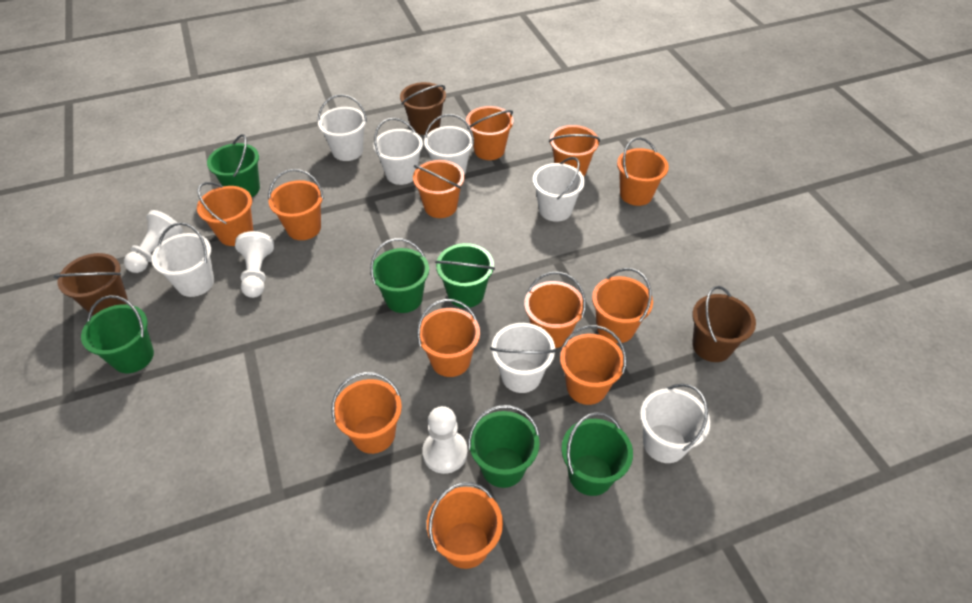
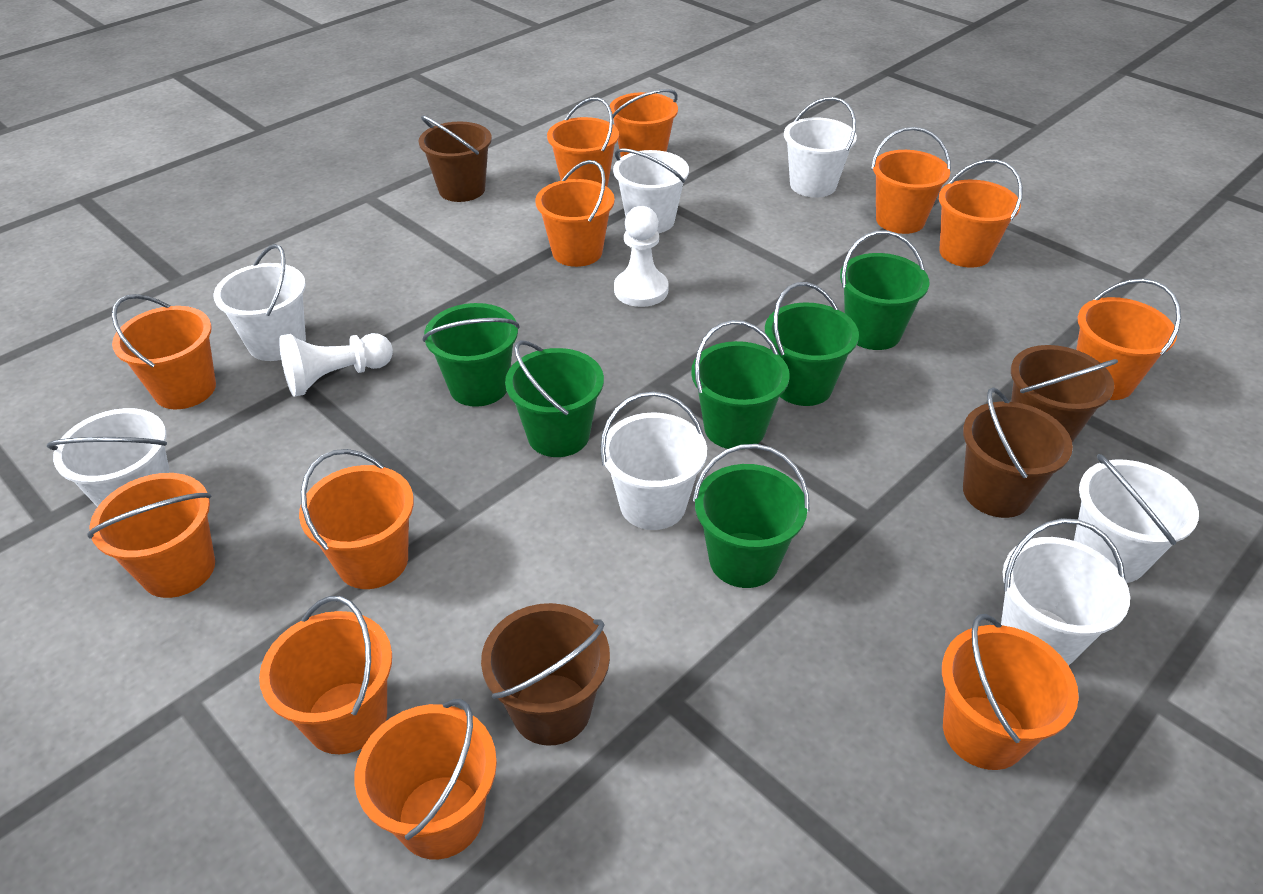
brown bucket: 3 -> 4
white pawn: 3 -> 2

